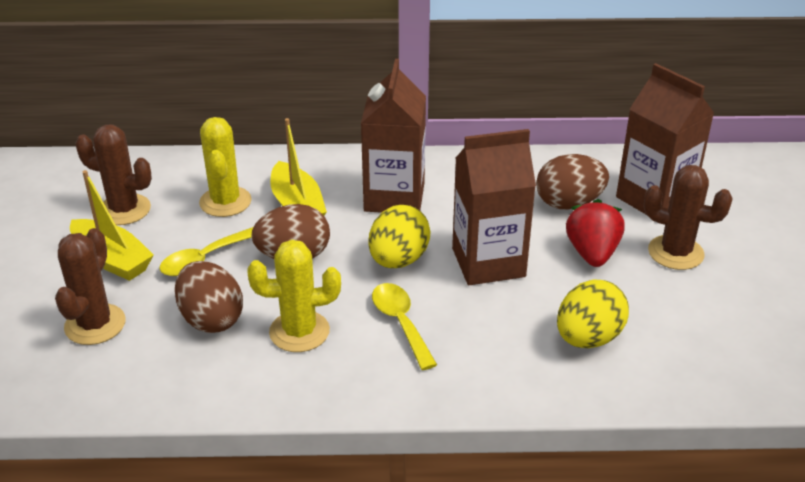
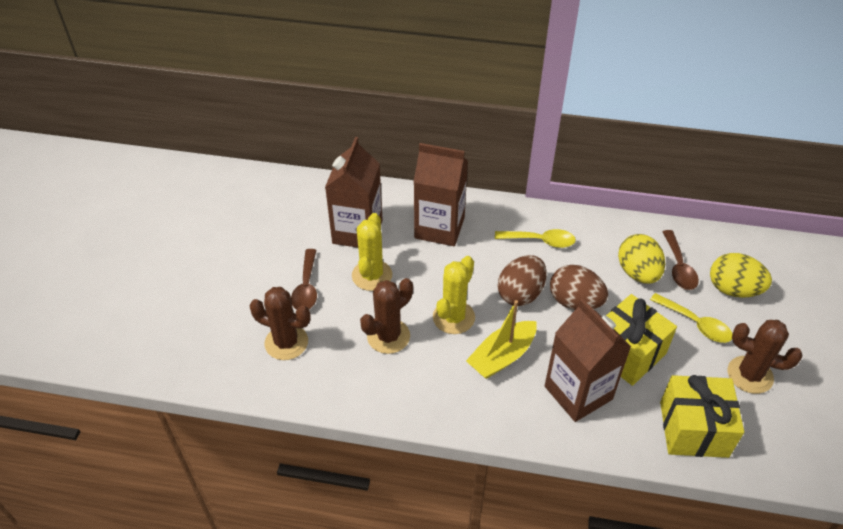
brown egg: 3 -> 2
brown spoon: 0 -> 2
red strawberry: 1 -> 0
yellow boat: 2 -> 1
yellow gift: 0 -> 2

